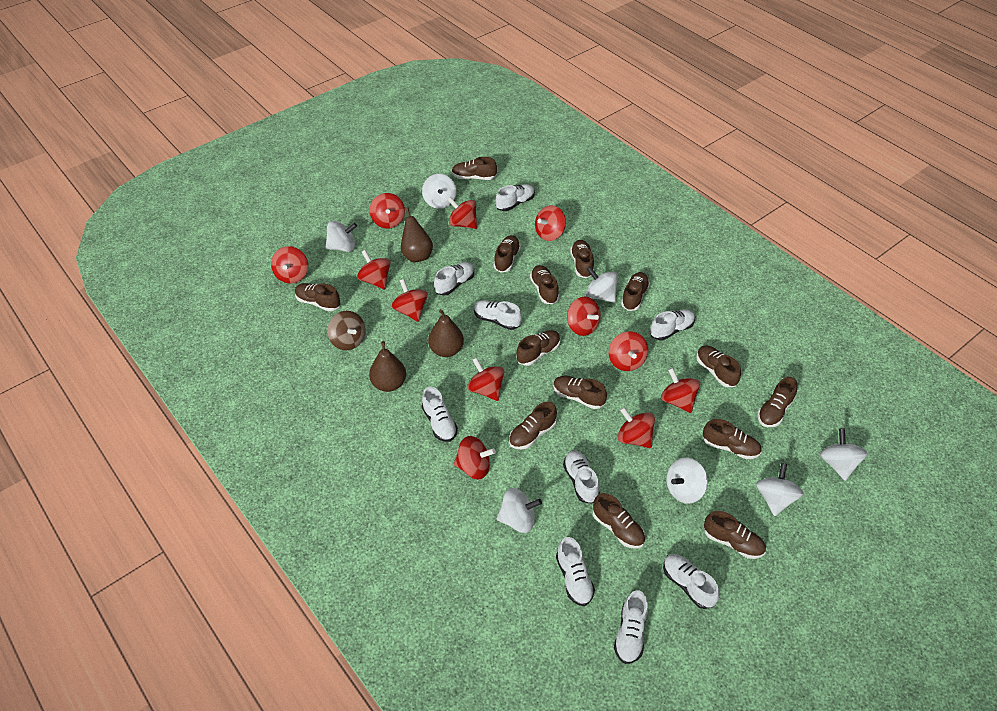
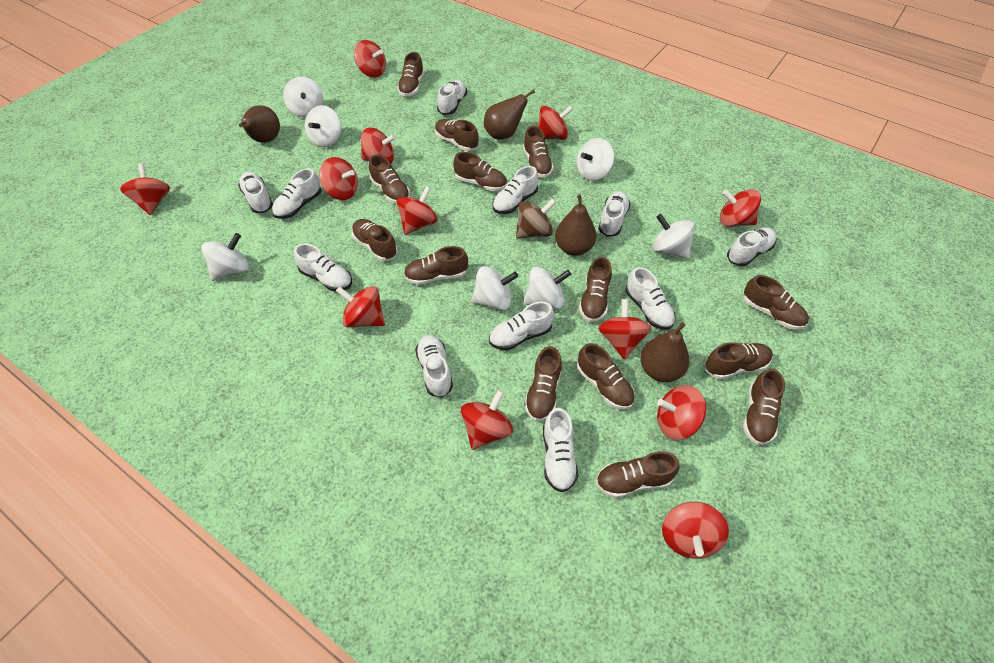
brown pear: 3 -> 4
white shoe: 9 -> 11

